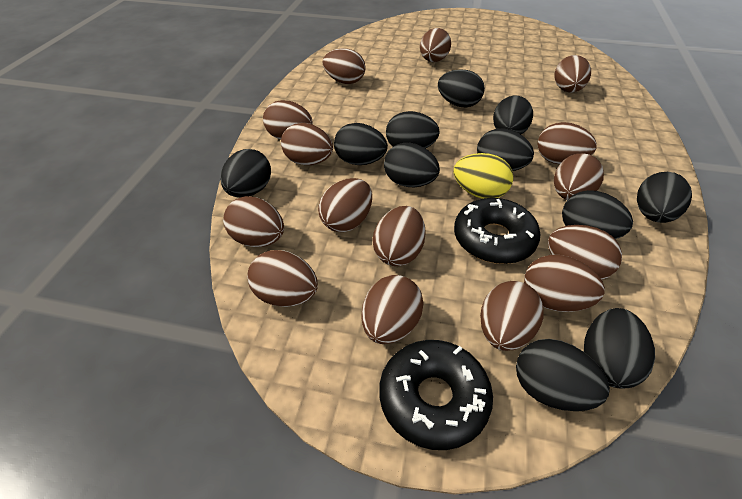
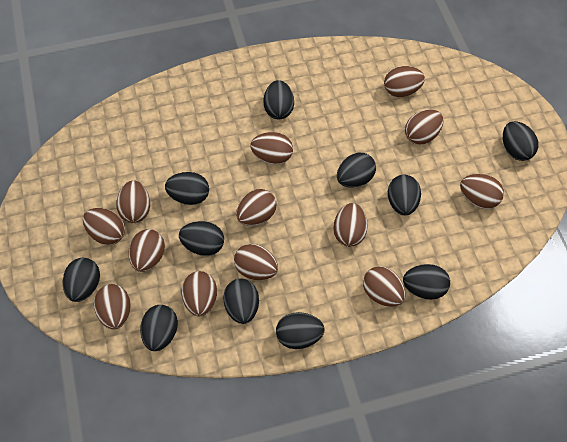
black donut: 2 -> 0
brown egg: 15 -> 13
yellow egg: 1 -> 0

